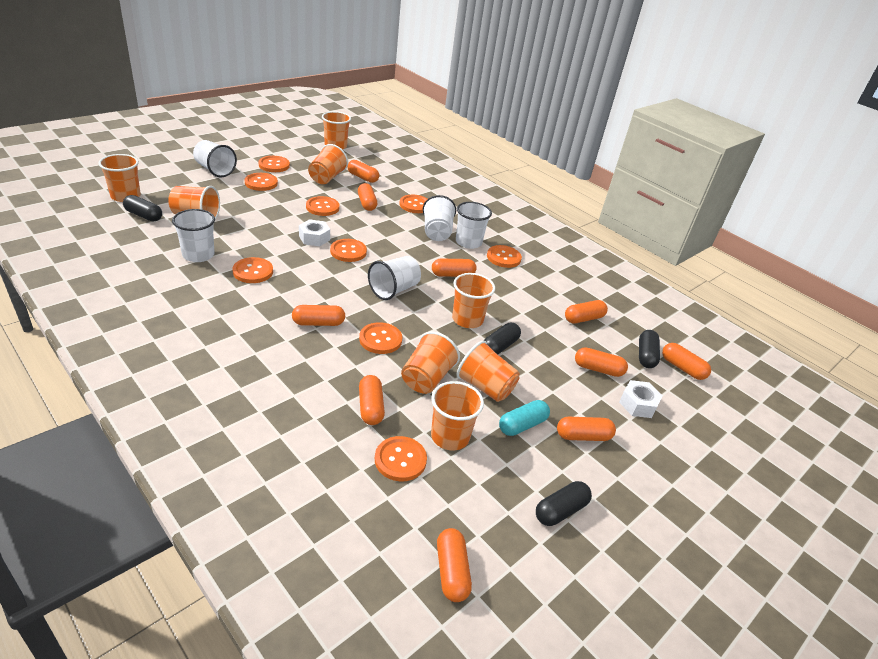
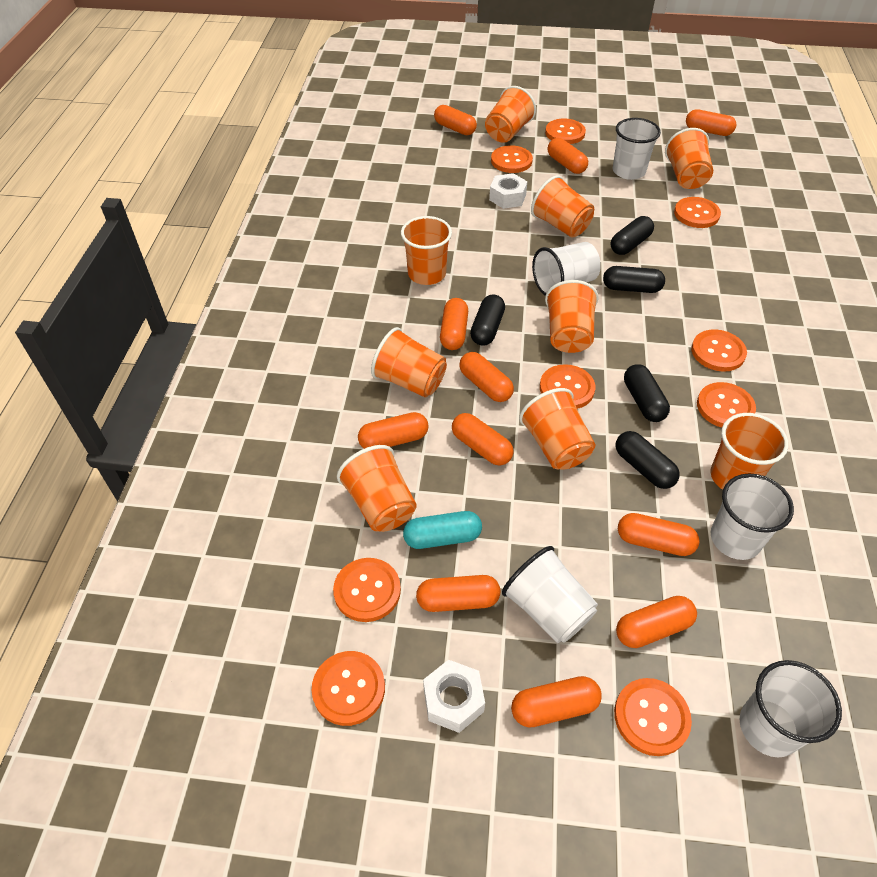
black capsule: 4 -> 5
orange capsule: 10 -> 11
orange cup: 8 -> 9

